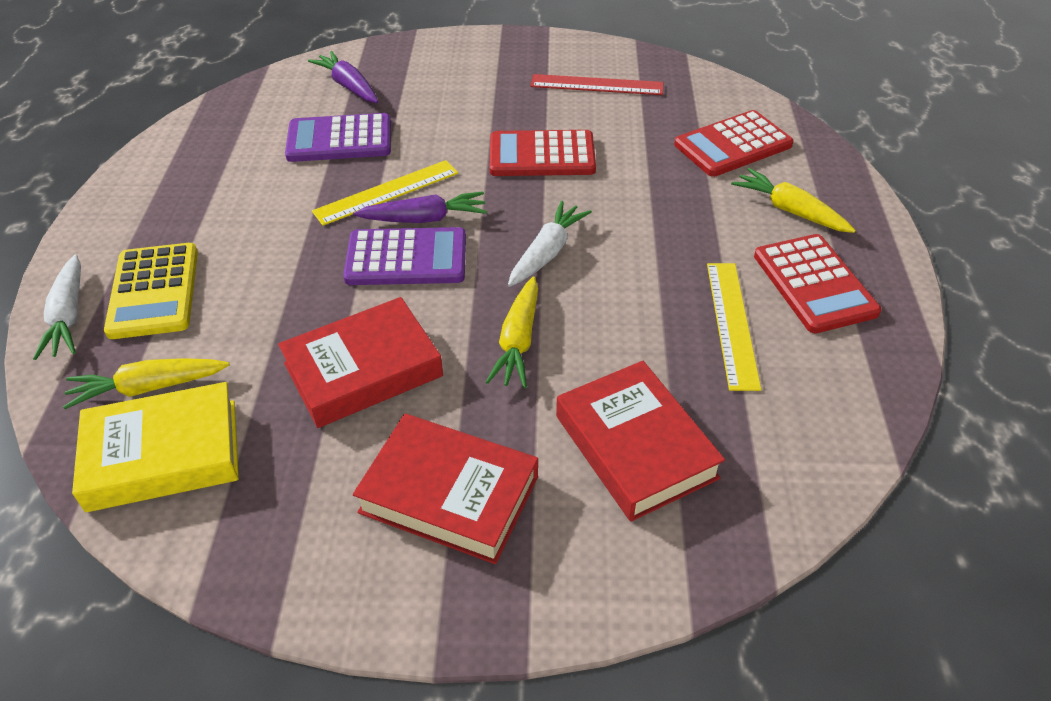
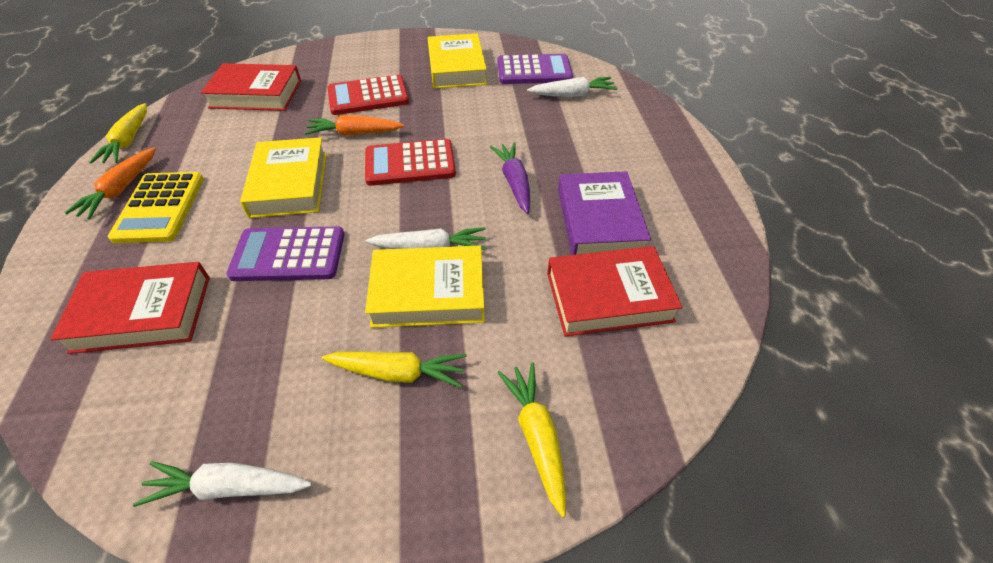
orange carrot: 0 -> 2
purple book: 0 -> 1
purple carrot: 2 -> 1
red calculator: 3 -> 2
red ruler: 1 -> 0
white carrot: 2 -> 3
yellow book: 1 -> 3
yellow ruler: 2 -> 0

